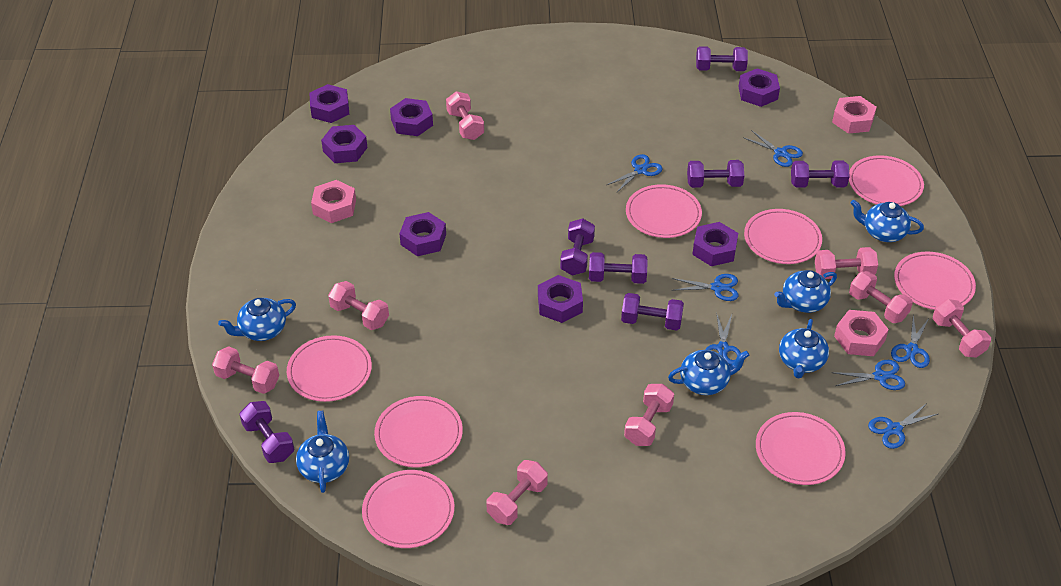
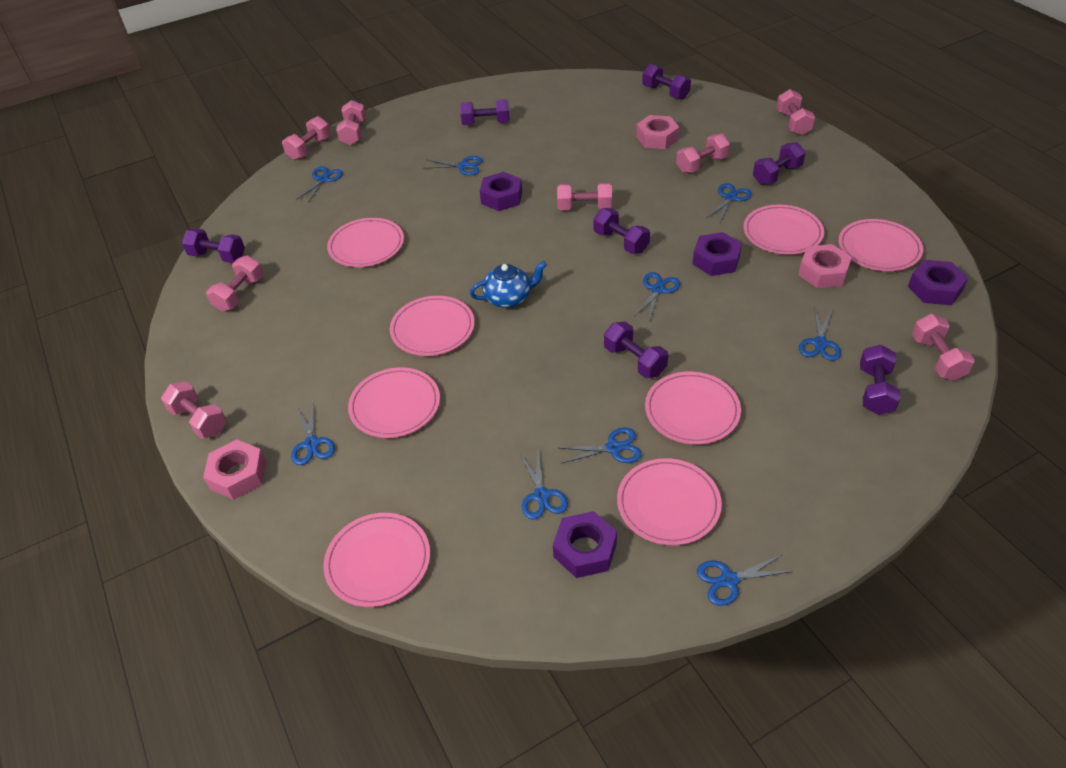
blue scissors: 7 -> 9
blue teapot: 6 -> 1
purple nut: 7 -> 4

